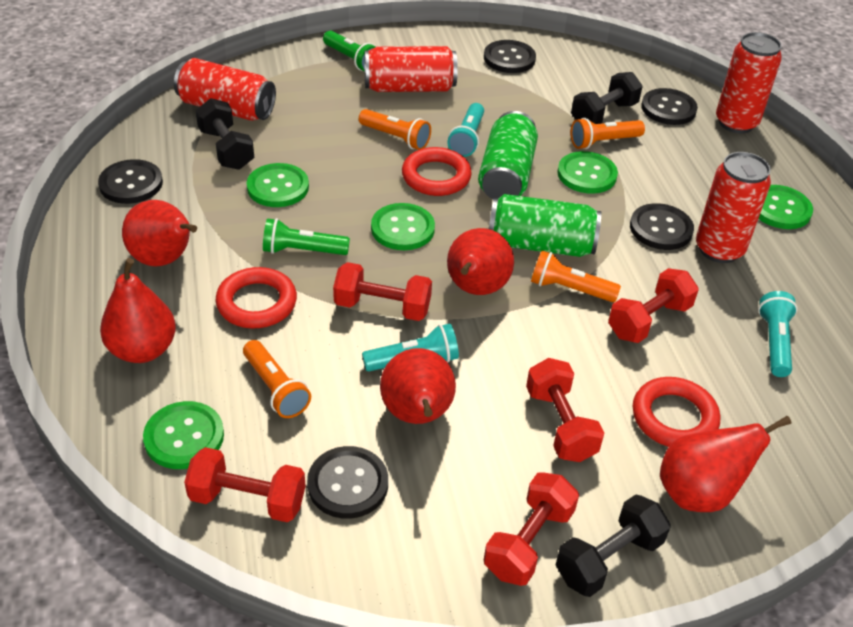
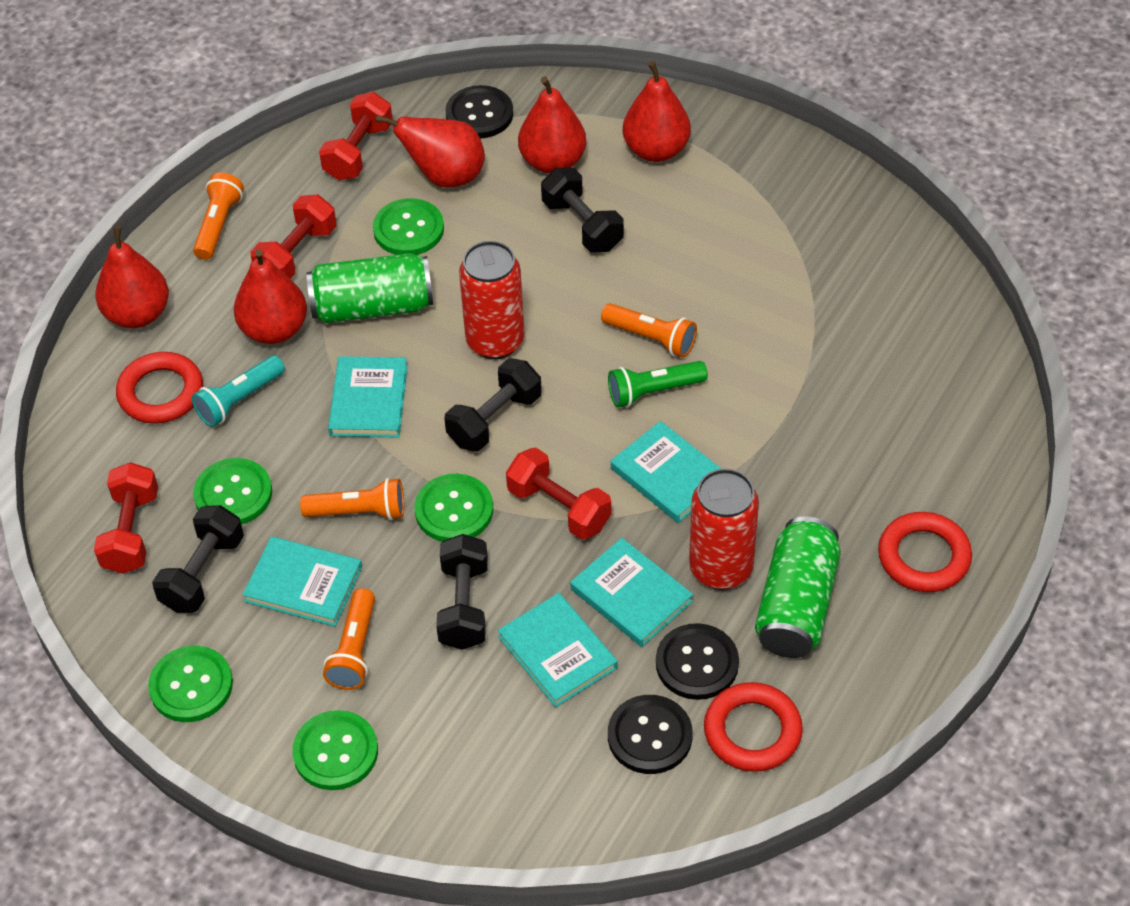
black button: 5 -> 3
black dumbbell: 3 -> 4
green flashlight: 2 -> 1
red can: 4 -> 2
red dumbbell: 5 -> 4
turquoise book: 0 -> 5
turquoise flashlight: 3 -> 1

